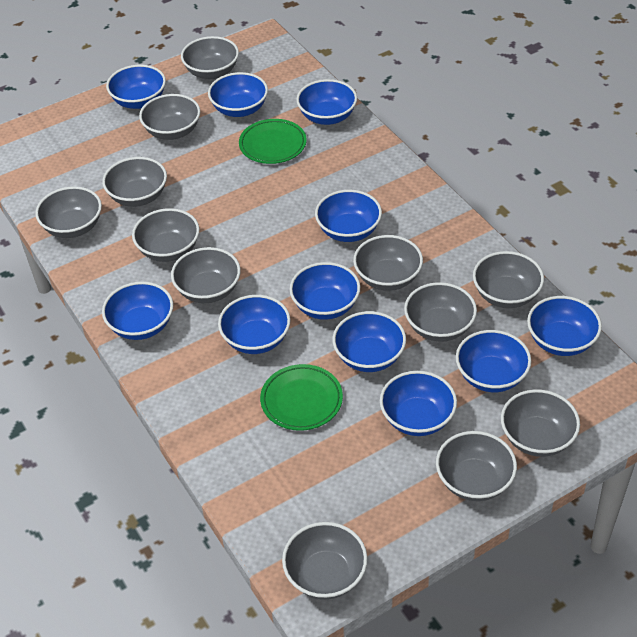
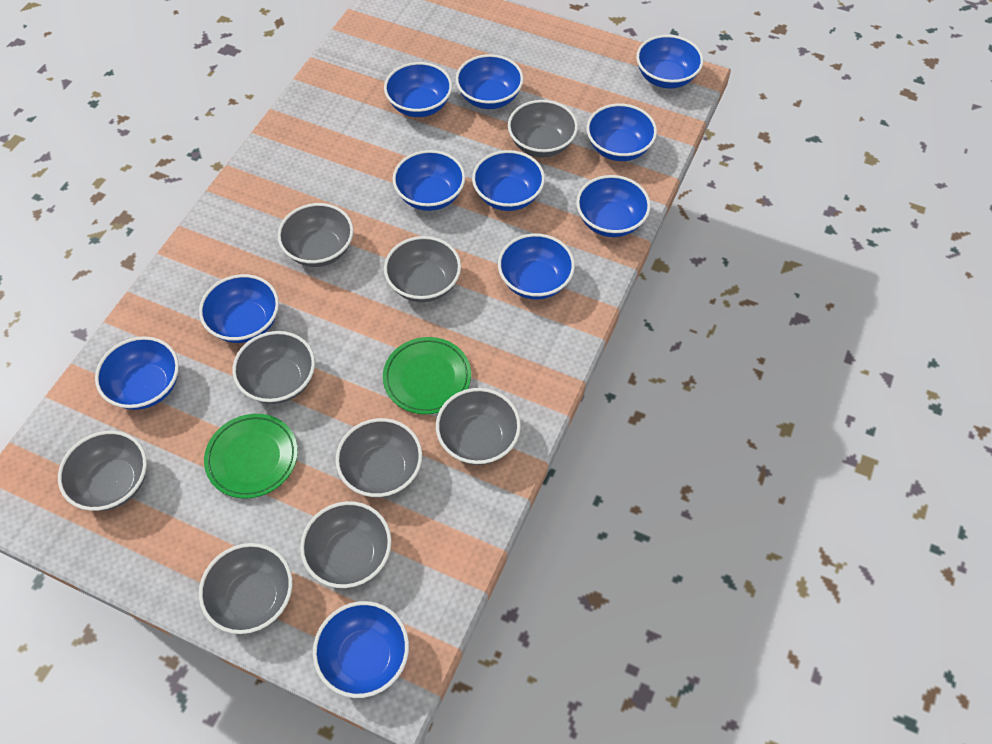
grey bowl: 12 -> 9

